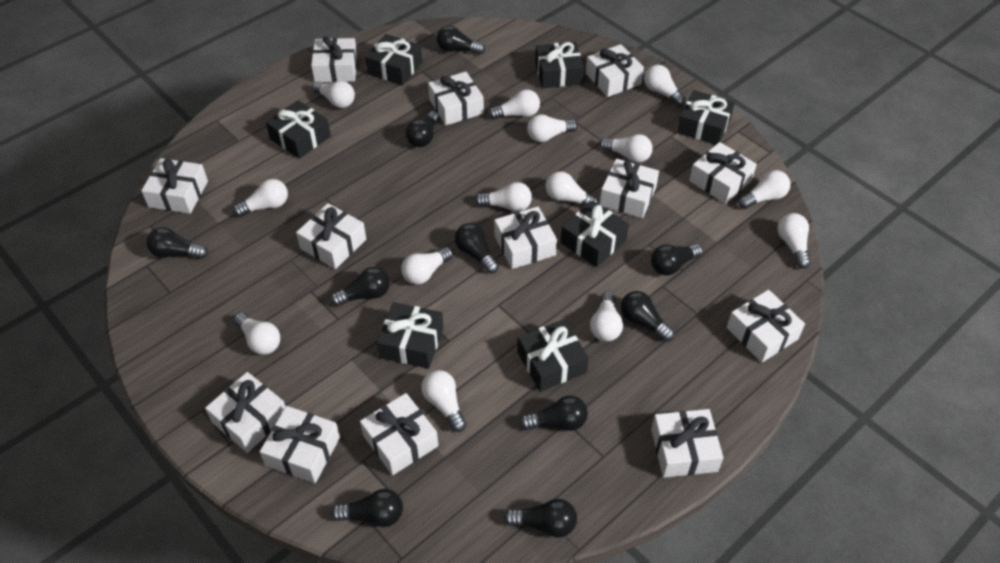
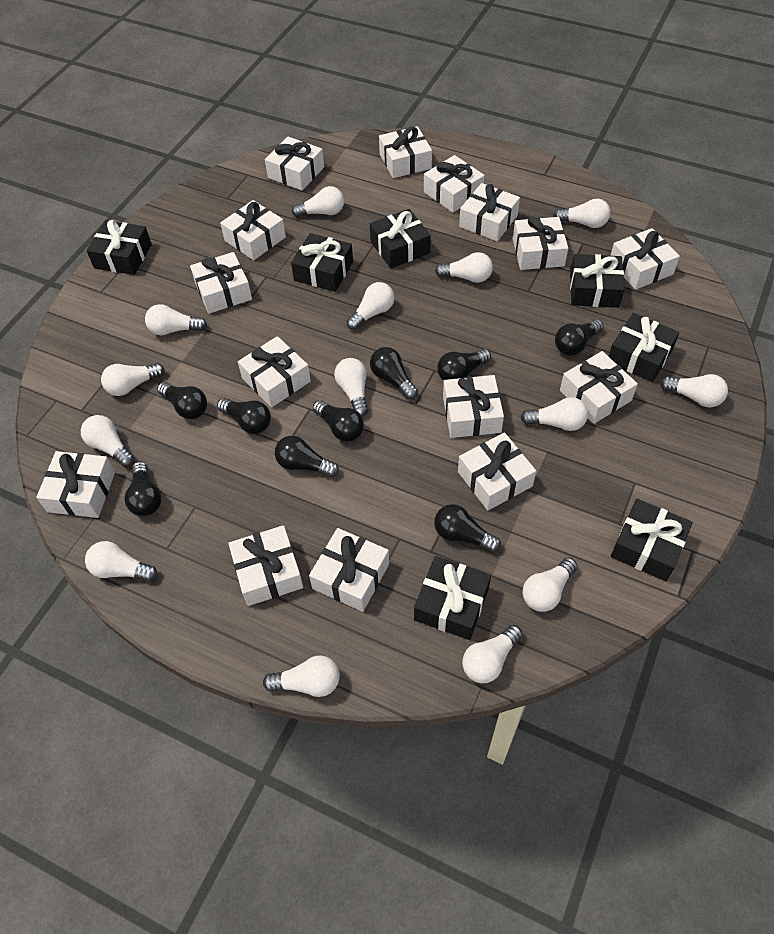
black light bulb: 10 -> 9
white gift: 13 -> 15

